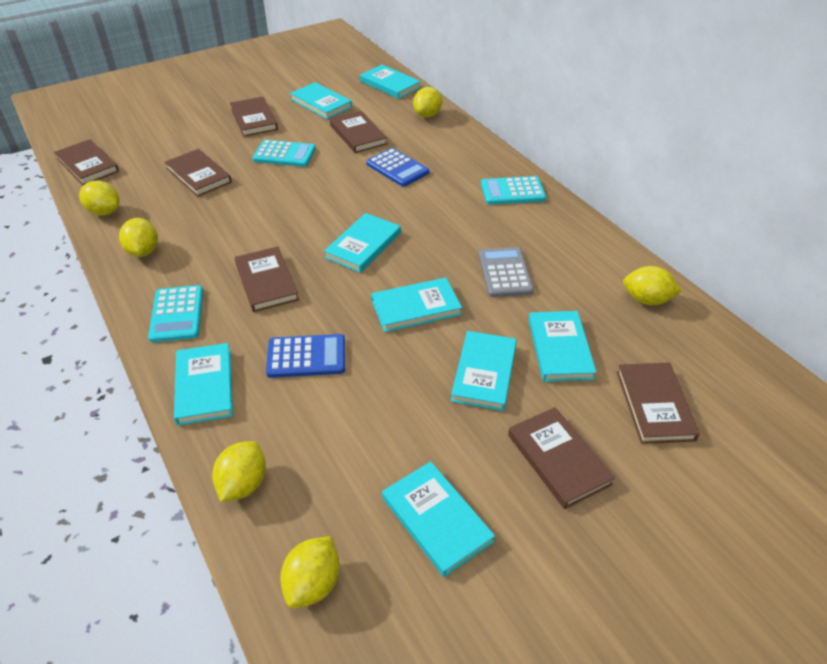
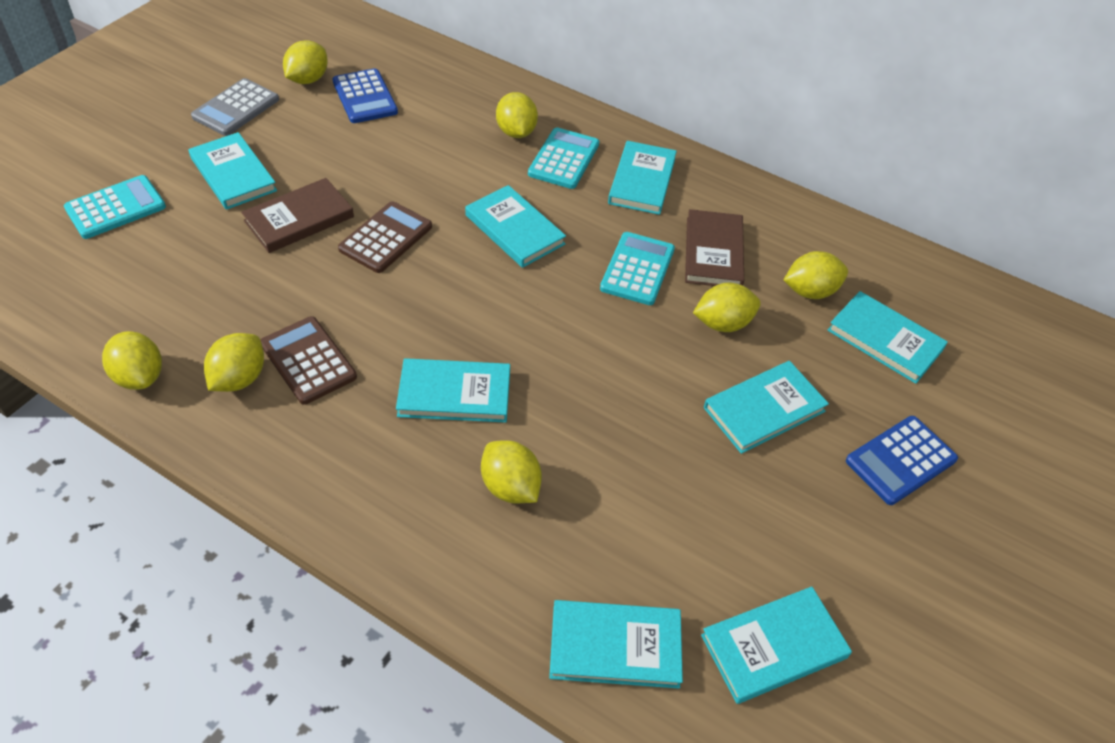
brown book: 7 -> 2
brown calculator: 0 -> 2
yellow lemon: 6 -> 7

